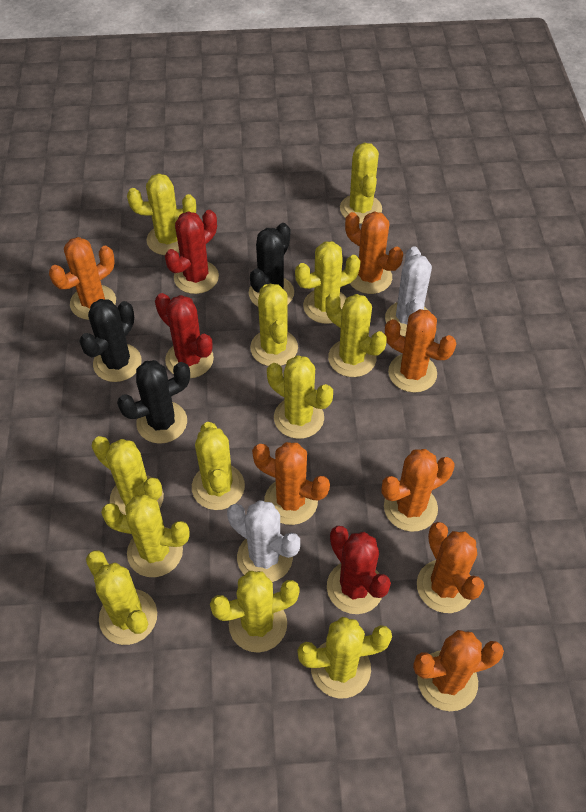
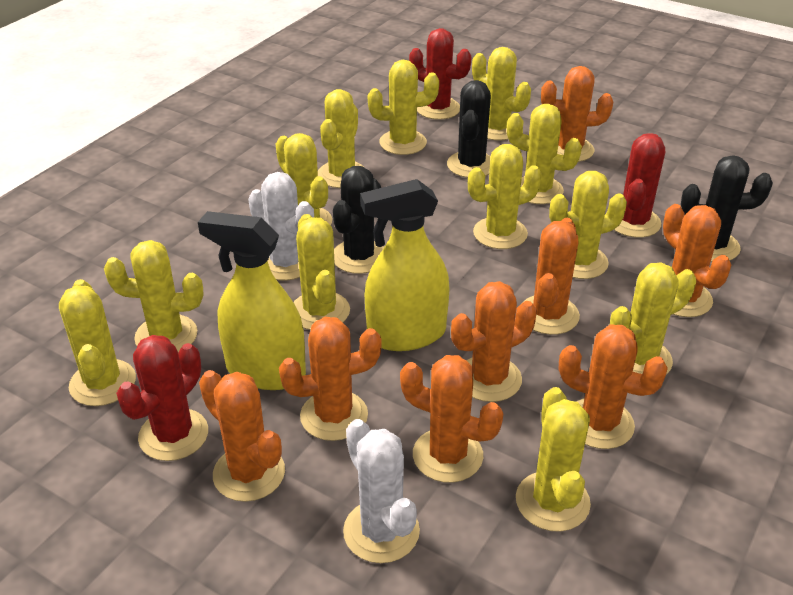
orange cactus: 7 -> 8
yellow spray bottle: 0 -> 2

